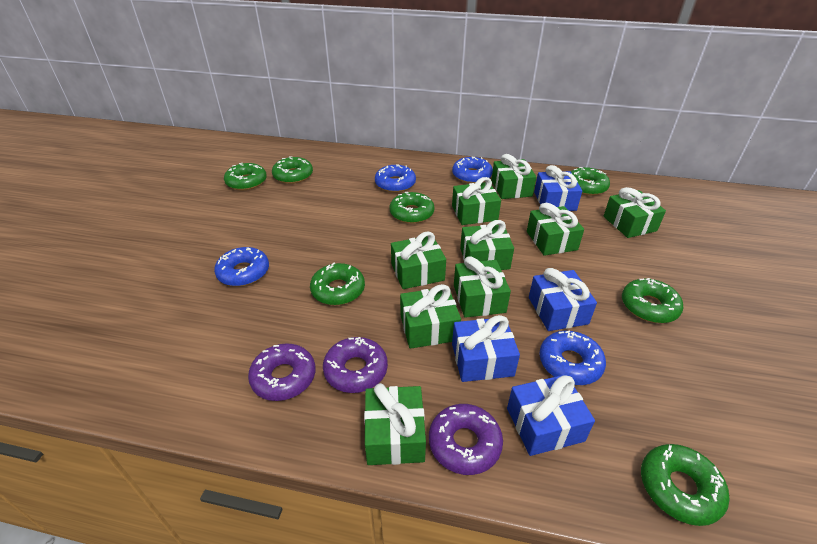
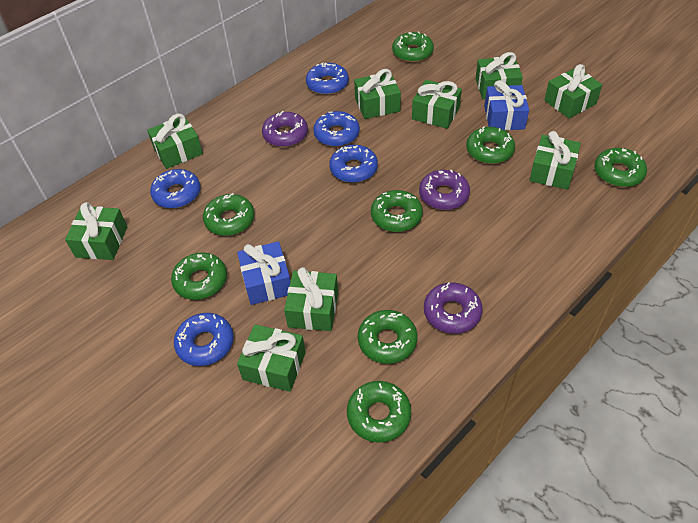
blue donut: 4 -> 5
blue gift: 4 -> 2
green donut: 7 -> 8

